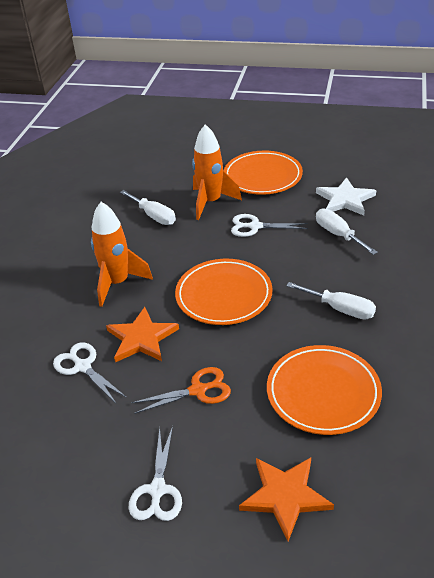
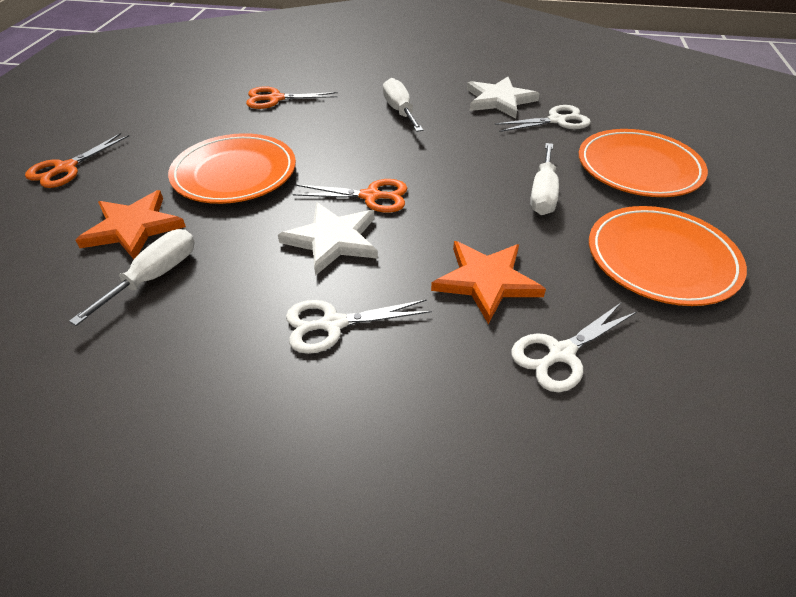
orange rocket: 2 -> 0
orange scissors: 1 -> 3
white star: 1 -> 2

